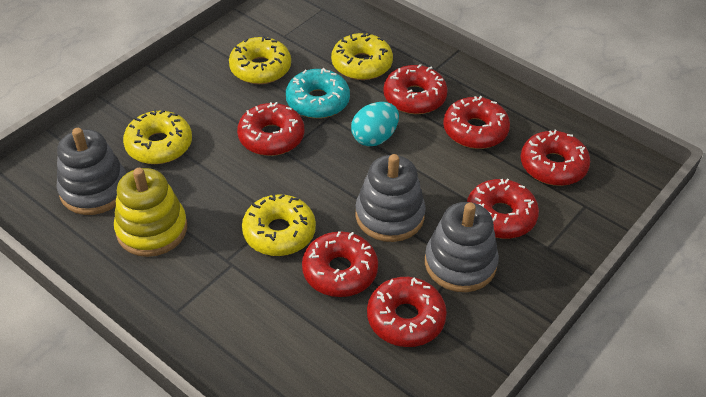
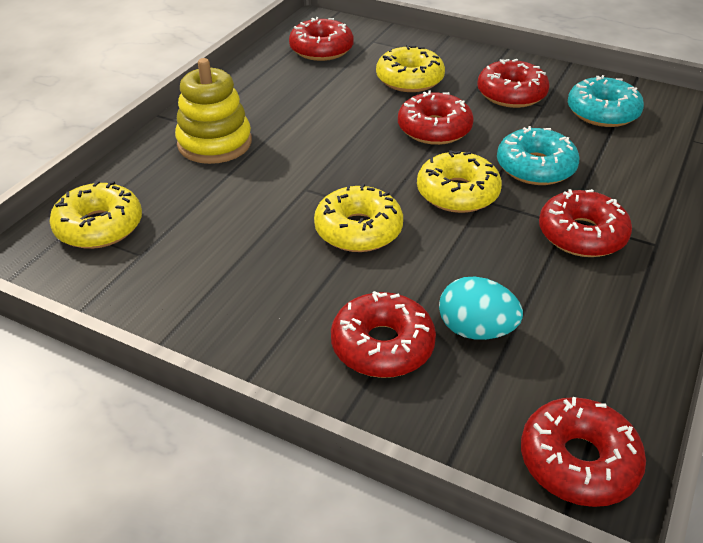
grey stacking toy: 3 -> 0
red donut: 7 -> 6
turquoise donut: 1 -> 2

